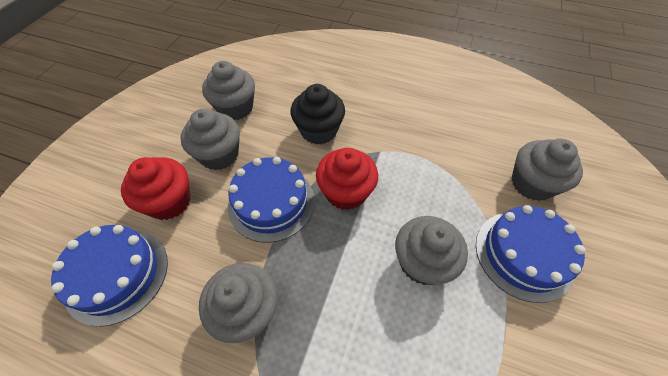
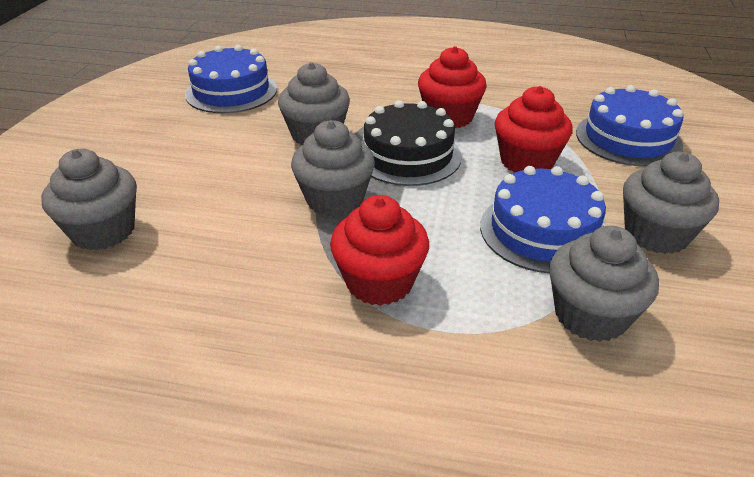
black cake: 0 -> 1
black cupcake: 1 -> 0
red cupcake: 2 -> 3

